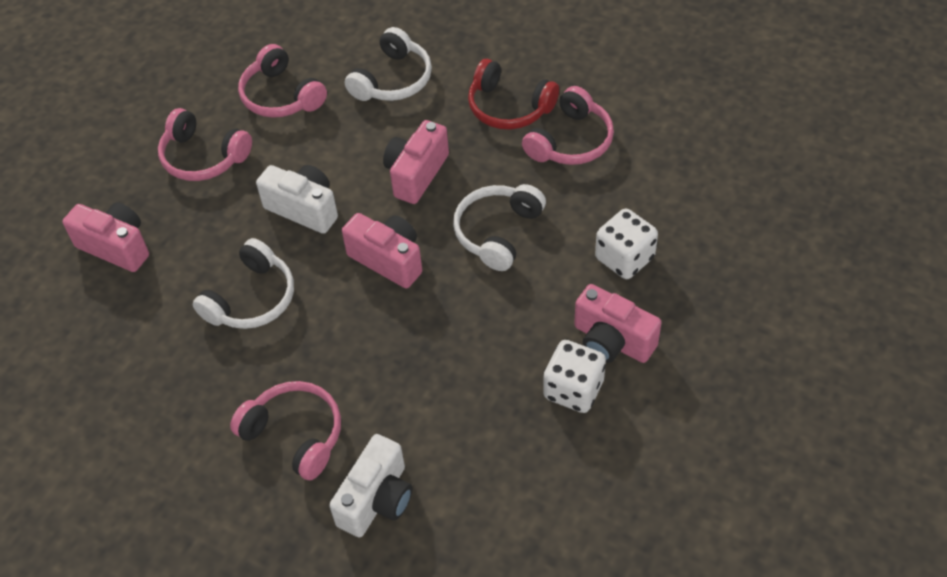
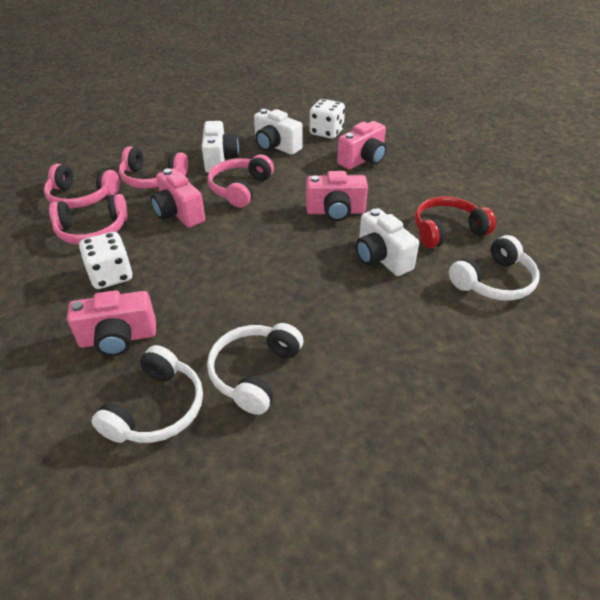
white camera: 2 -> 3

